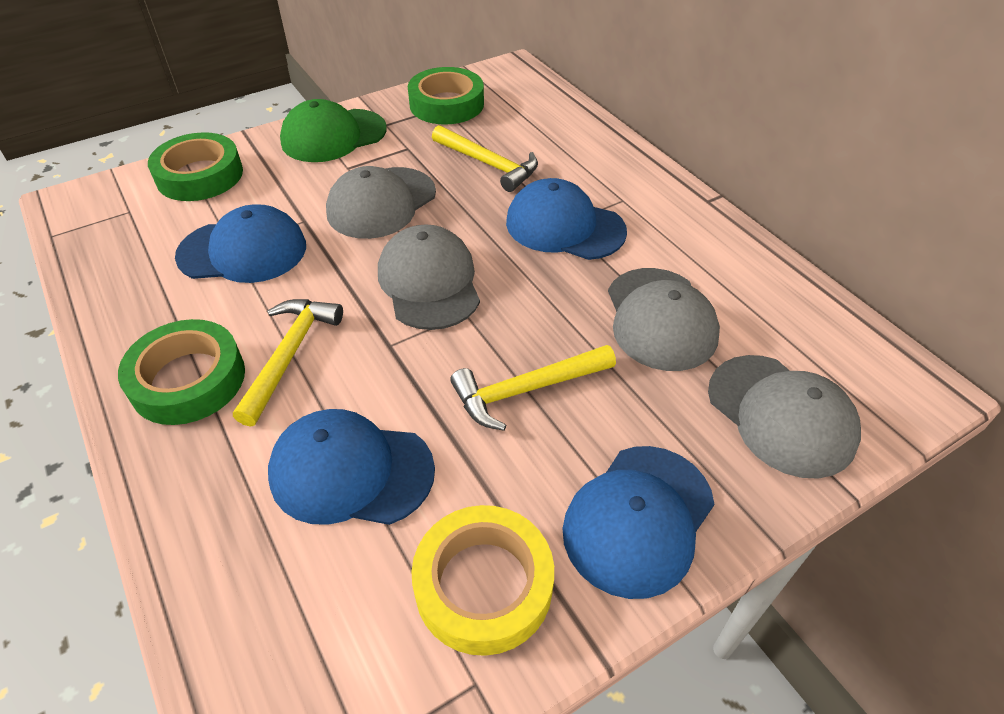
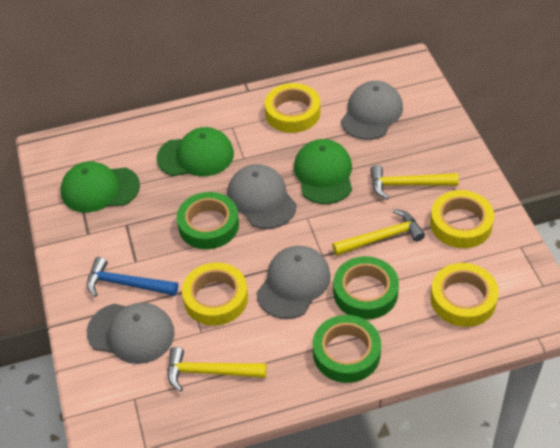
blue cap: 4 -> 0
blue hammer: 0 -> 1
green cap: 1 -> 3
yellow tape: 1 -> 4

